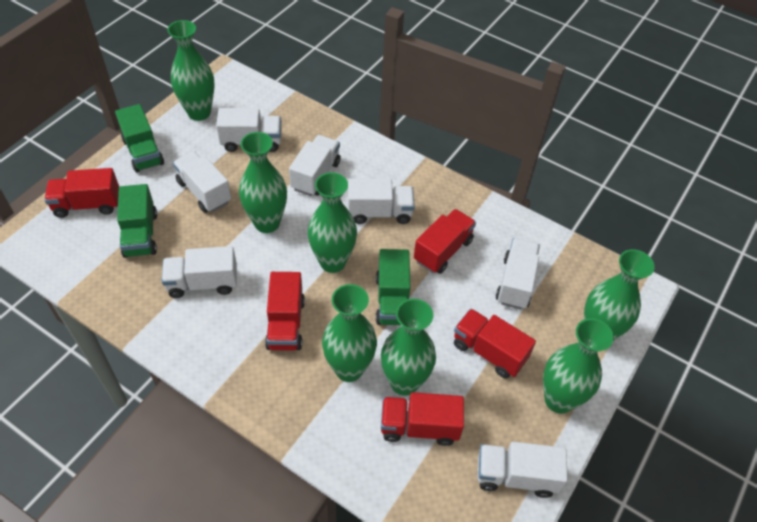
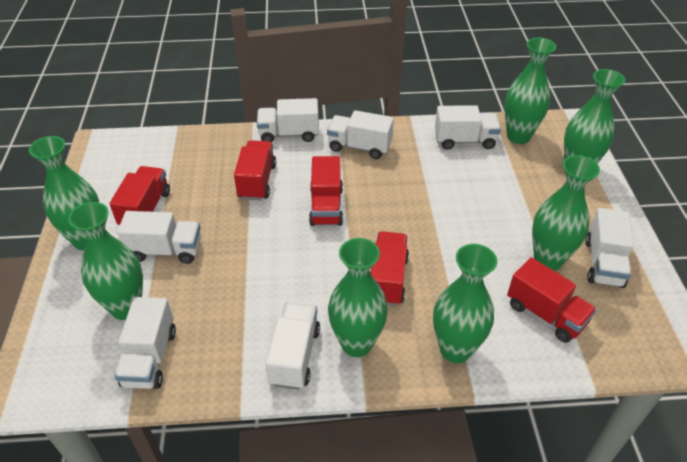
green truck: 3 -> 0

